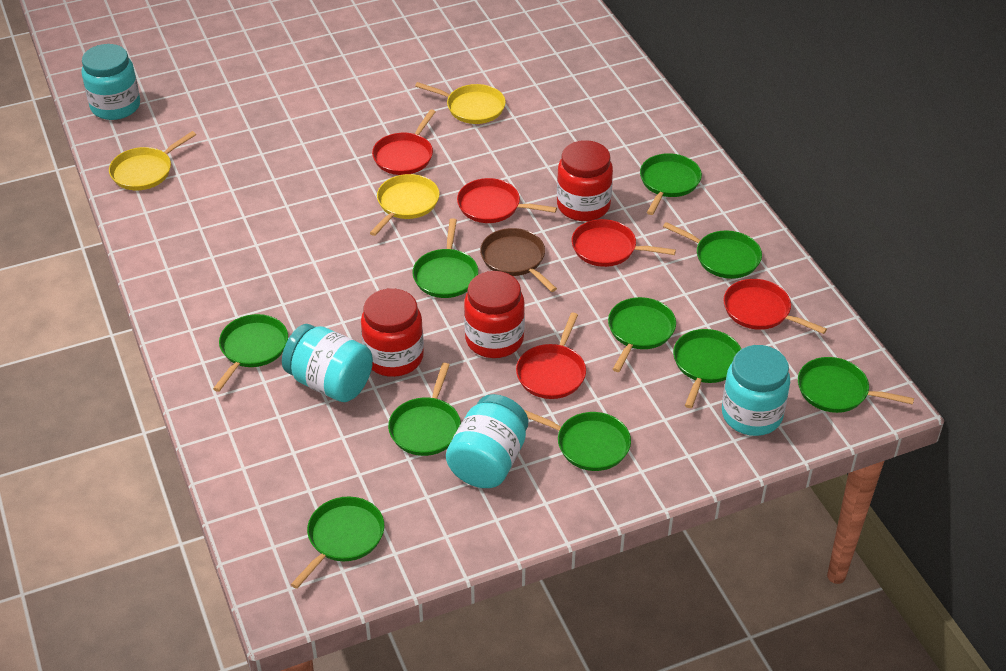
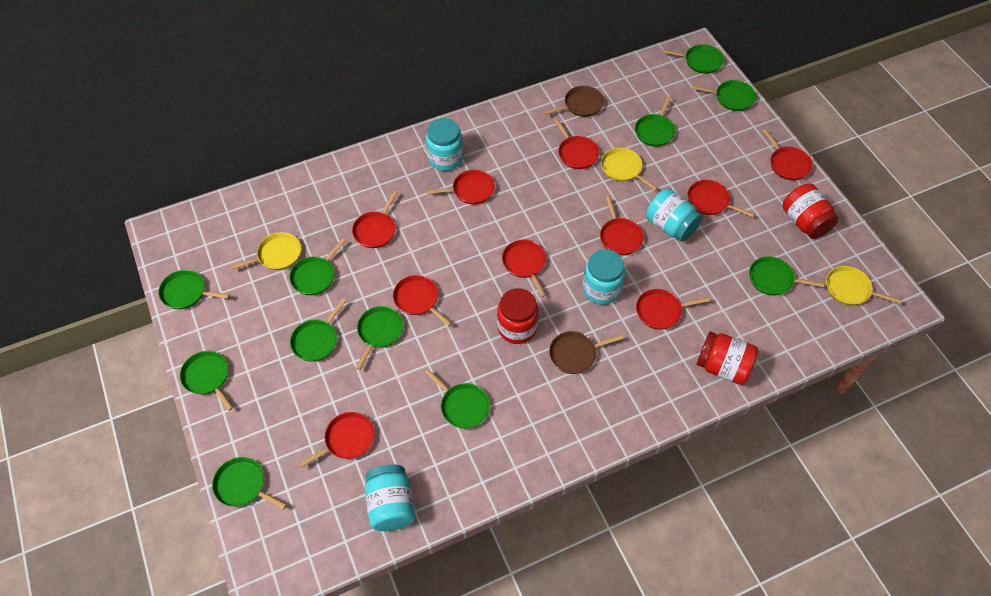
brown pan: 1 -> 2
green pan: 10 -> 11
red pan: 5 -> 10

